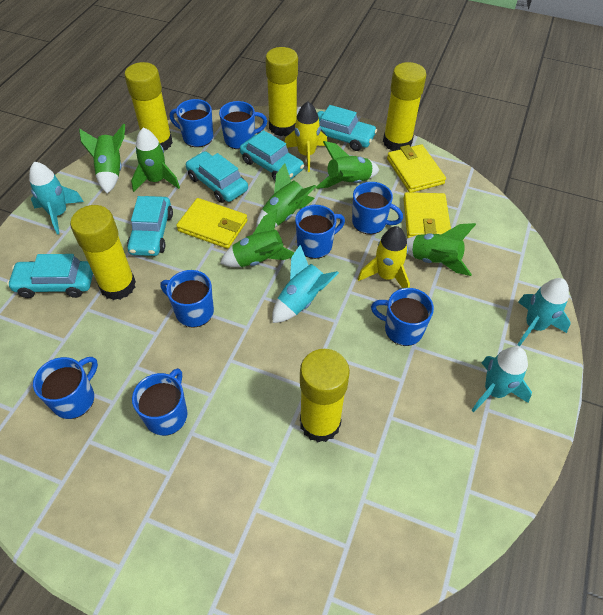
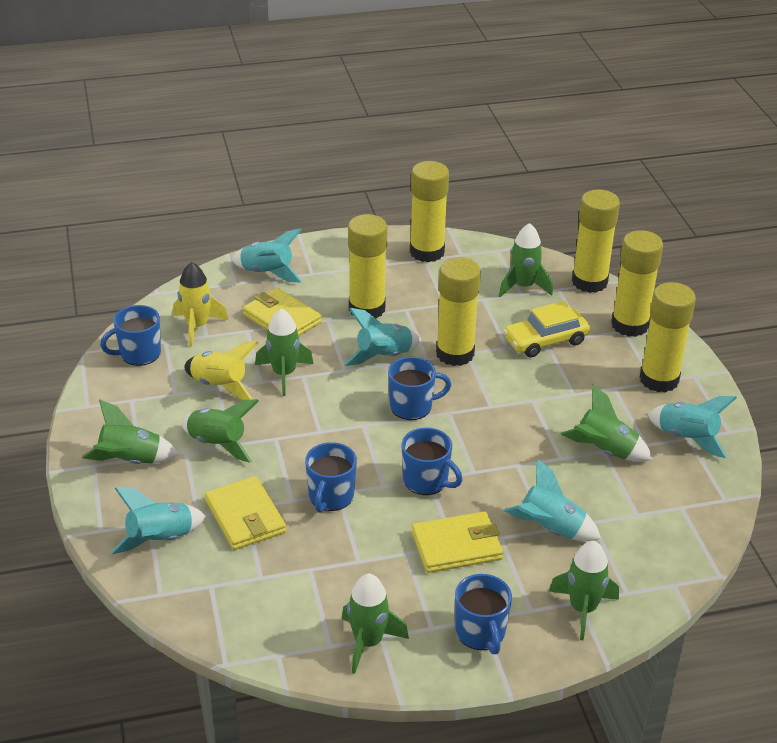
blue mug: 8 -> 5
green rocket: 6 -> 7
turquoise car: 5 -> 0
turquoise rocket: 4 -> 5
yellow car: 0 -> 1
yellow glue stick: 5 -> 6

